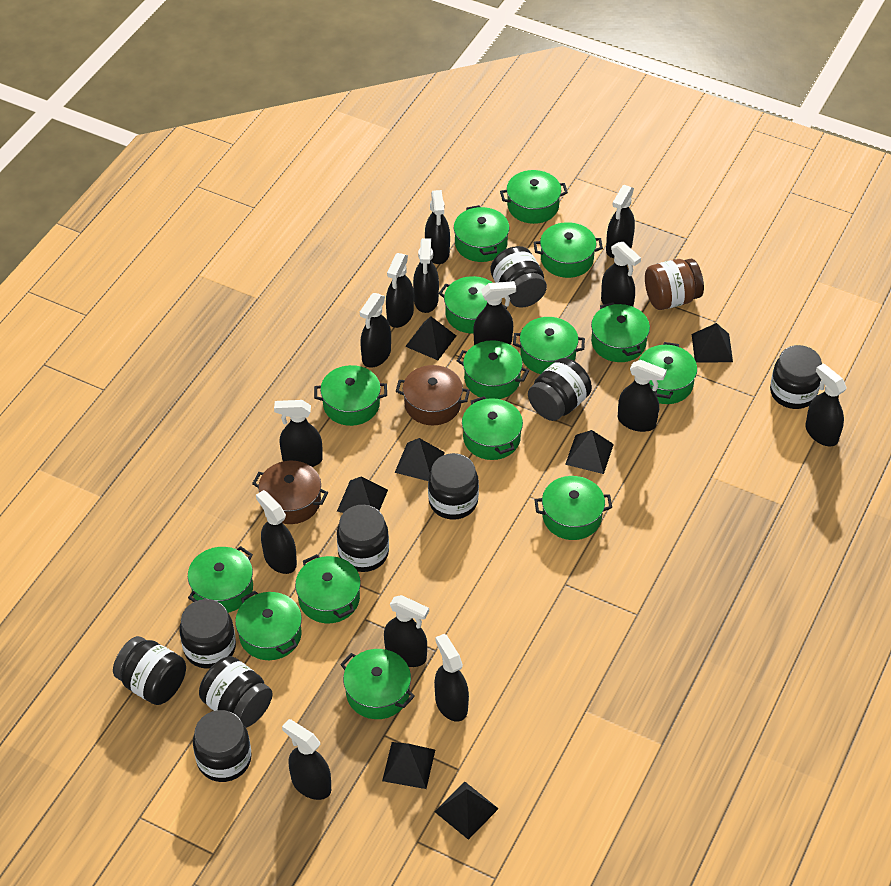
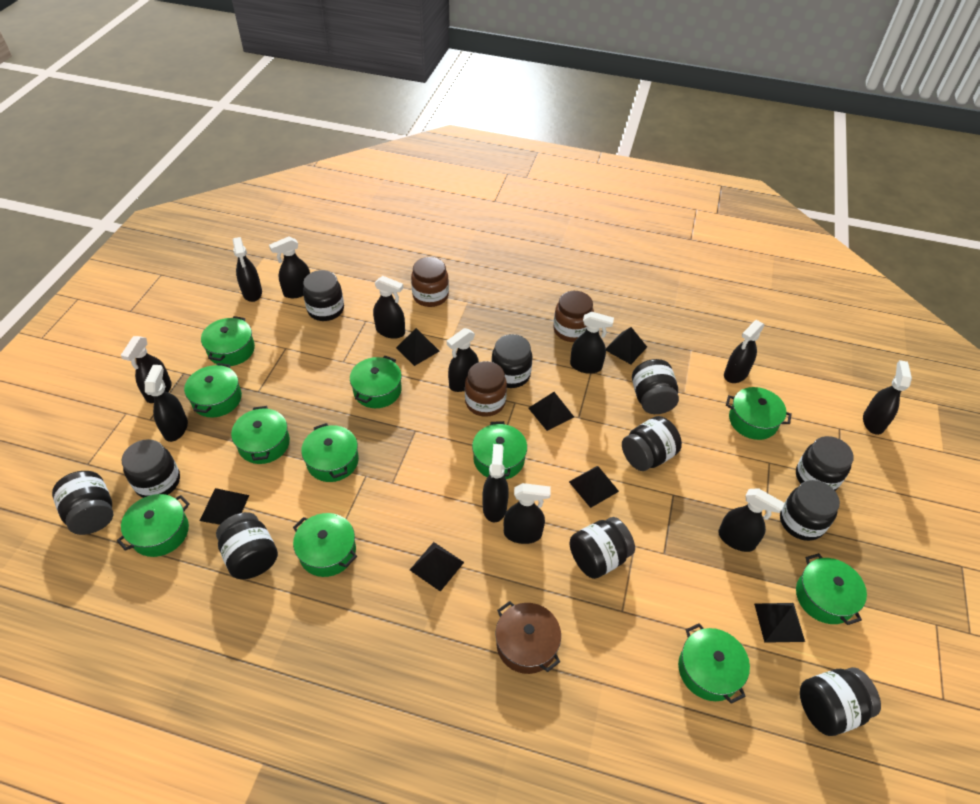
black jar: 9 -> 11
black spray bottle: 14 -> 12
brown jar: 1 -> 3
brown pot: 2 -> 1
green pot: 15 -> 11

